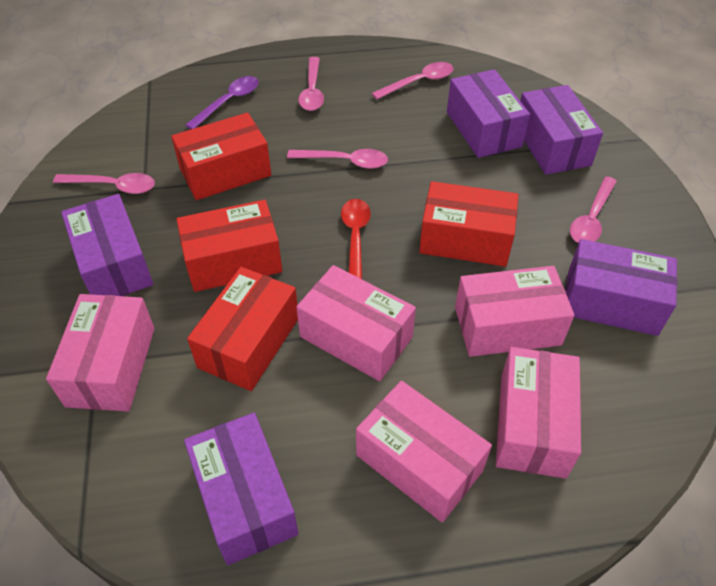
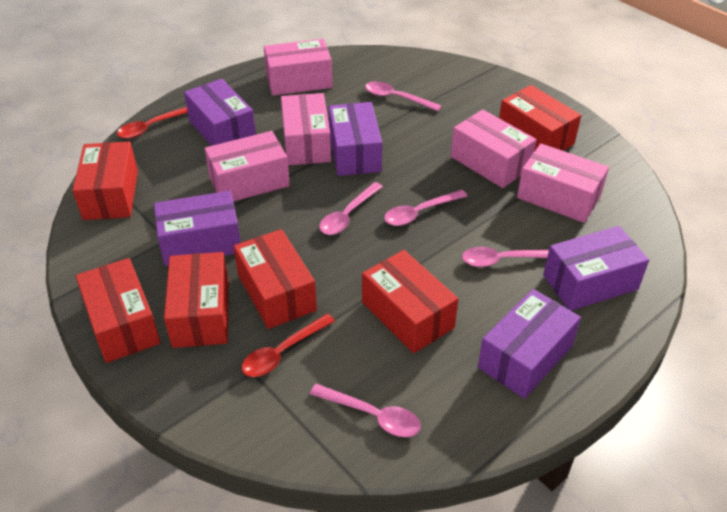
purple spoon: 1 -> 0
red box: 4 -> 6
red spoon: 1 -> 2

